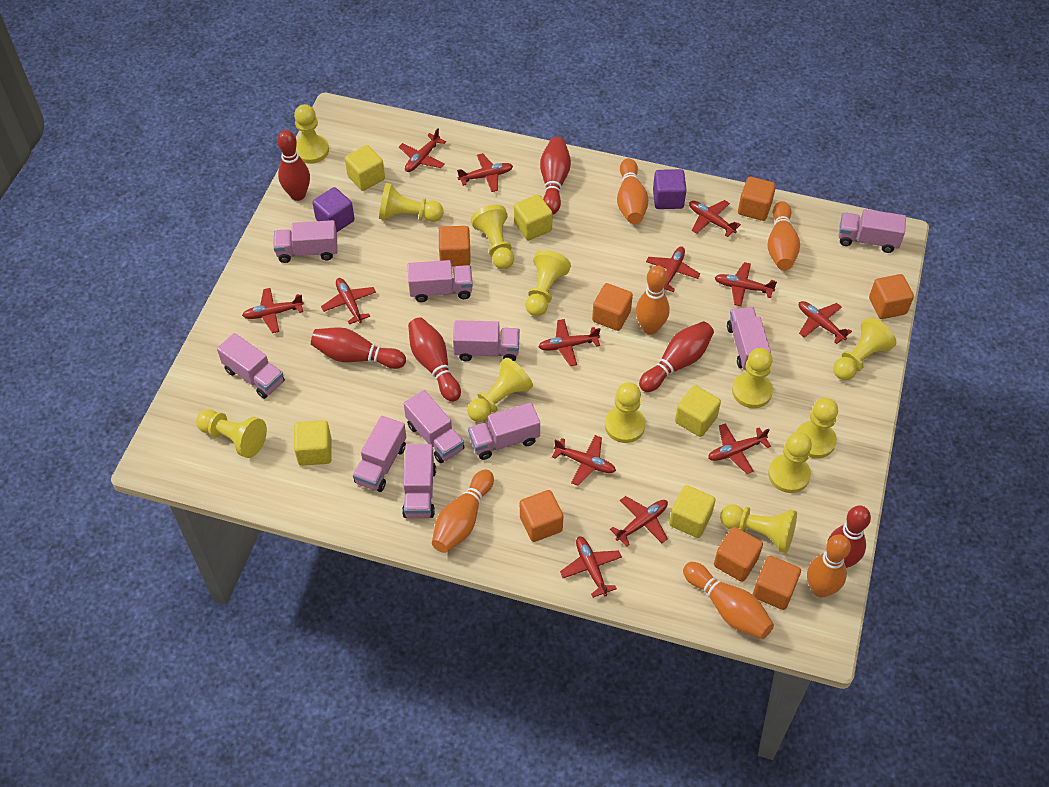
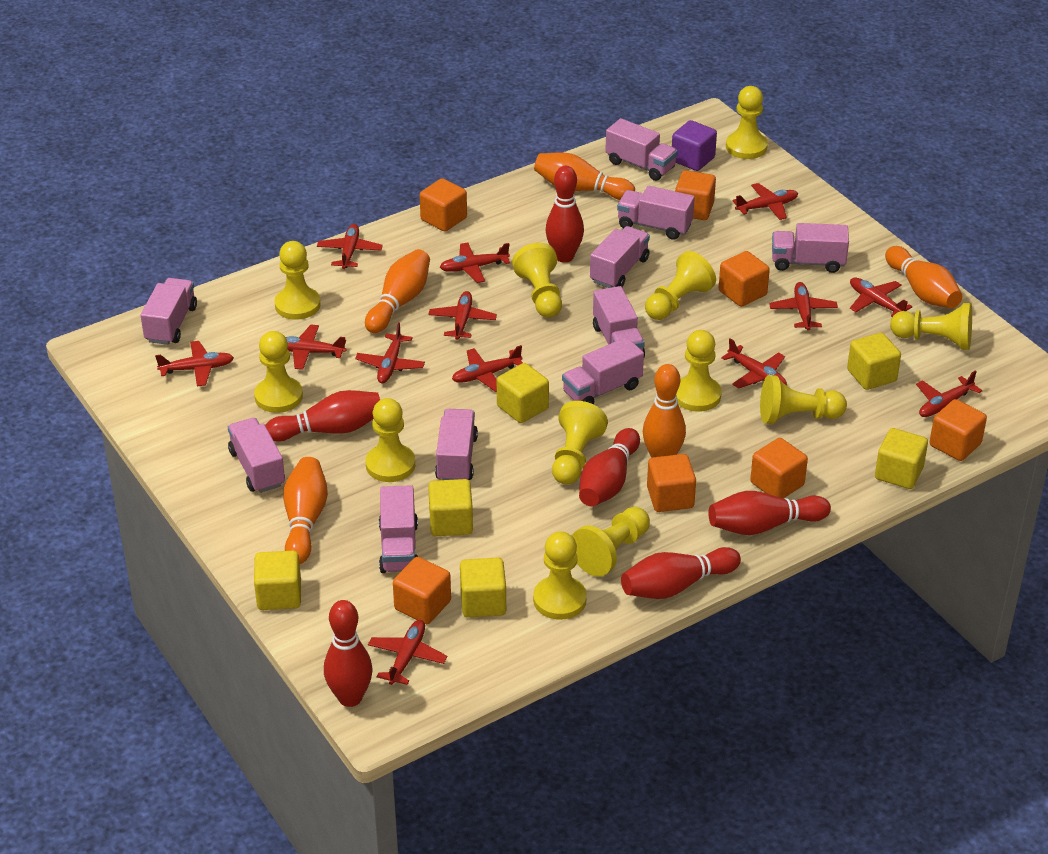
orange bowling pin: 6 -> 5
purple cube: 2 -> 1
yellow cube: 5 -> 6

